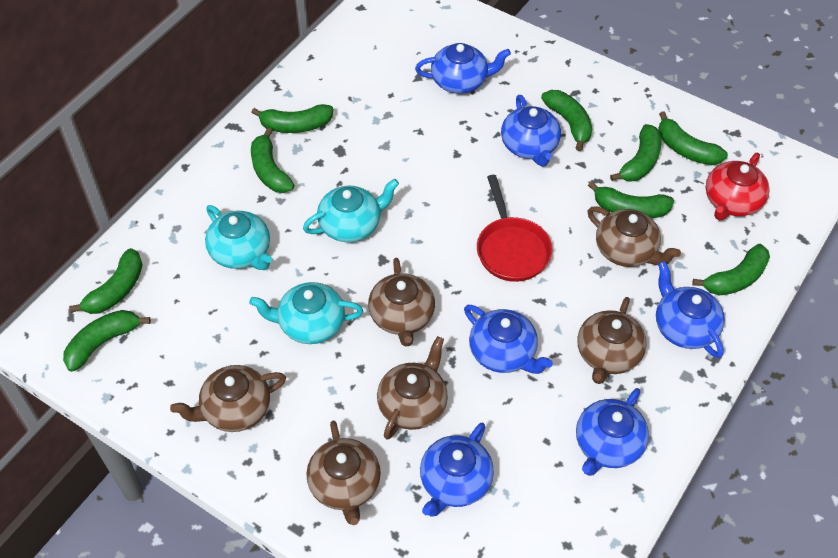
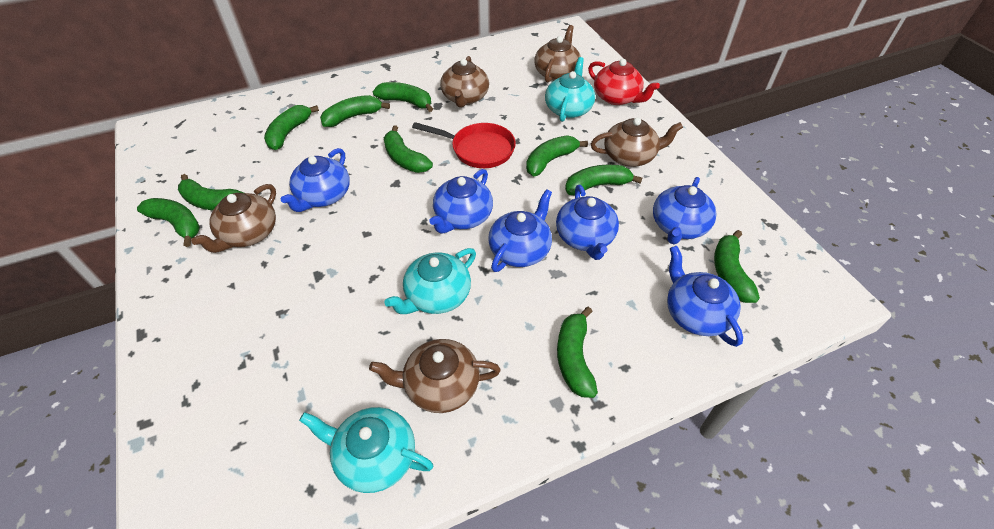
brown teapot: 6 -> 5
green banana: 9 -> 10

